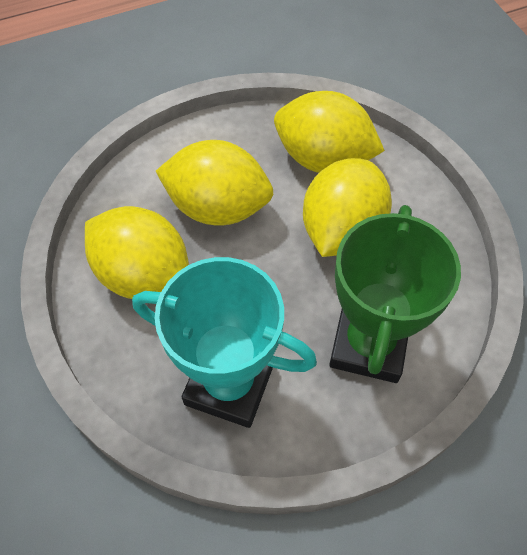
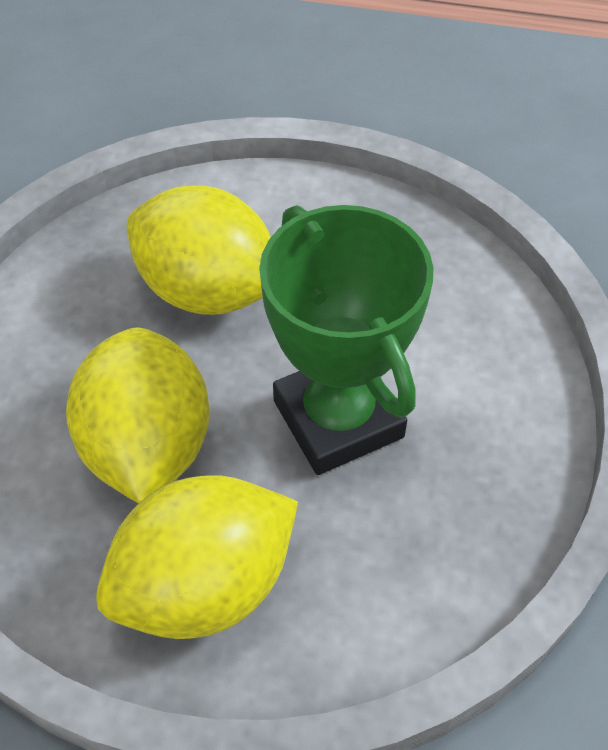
turquoise trophy: 1 -> 0
yellow lemon: 4 -> 3

